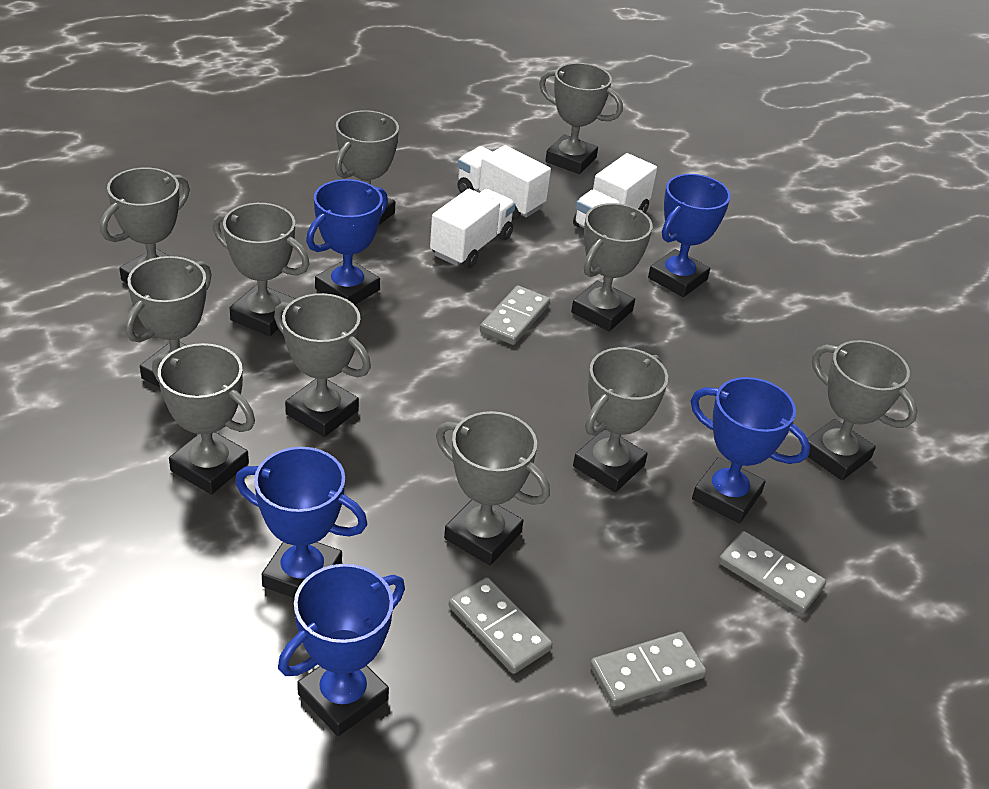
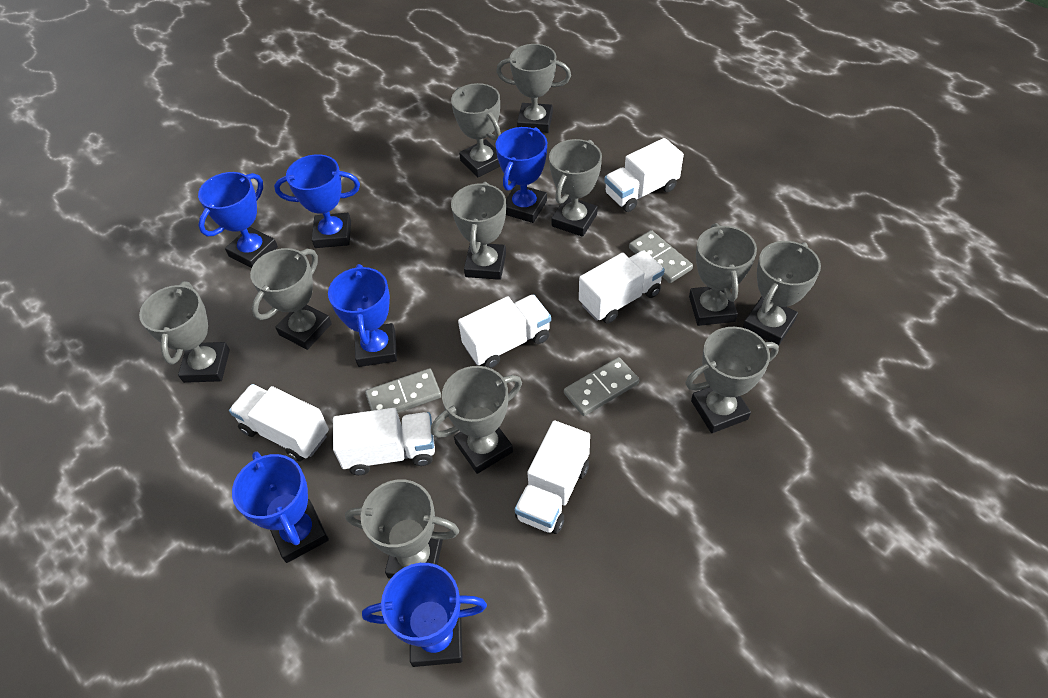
blue trophy: 5 -> 6
grey domino: 4 -> 3
white truck: 3 -> 6

